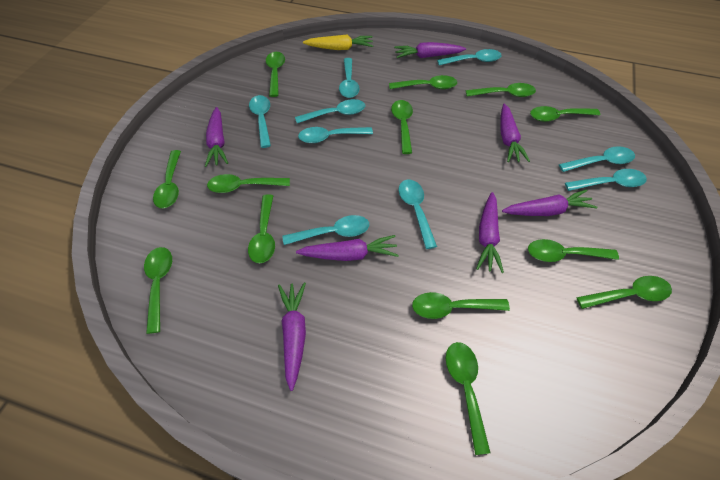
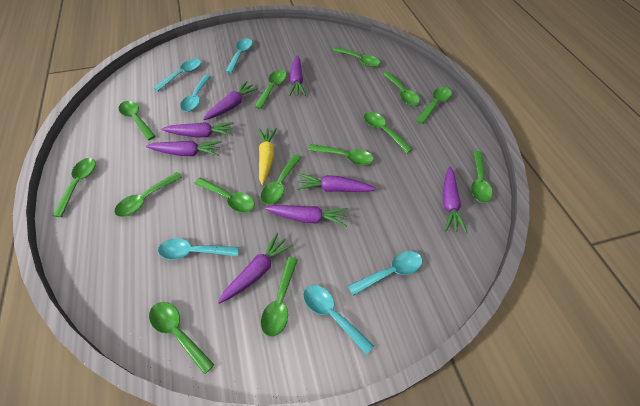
green spoon: 13 -> 14
purple carrot: 7 -> 8
turquoise spoon: 9 -> 6

